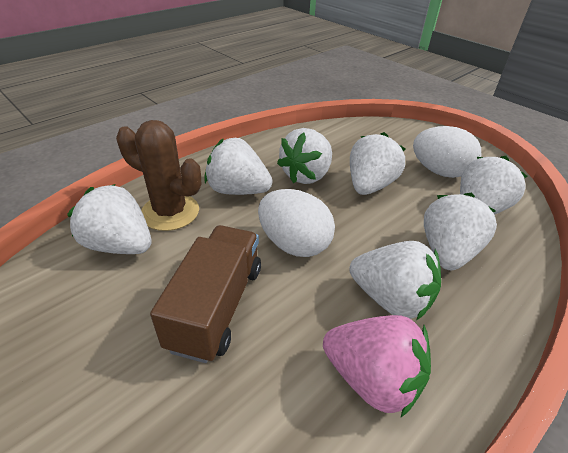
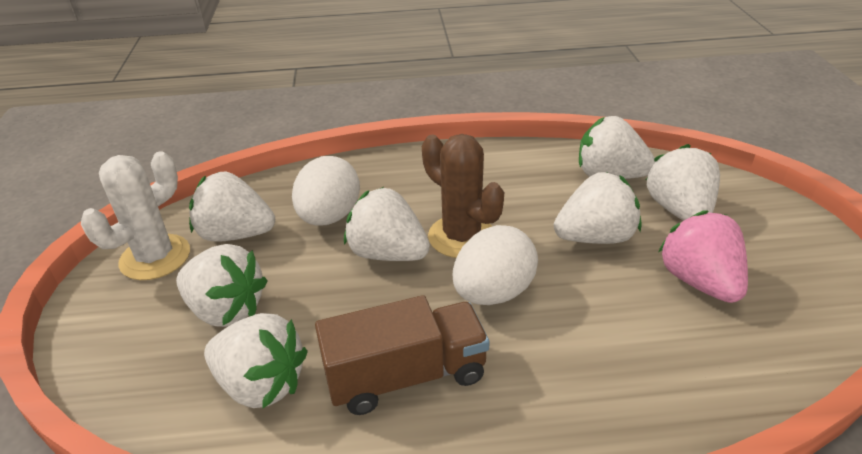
white cactus: 0 -> 1

